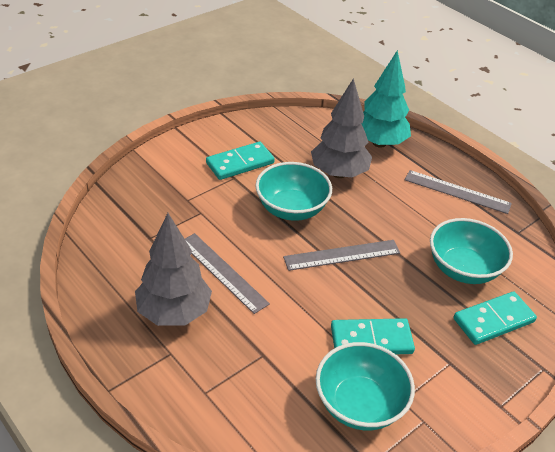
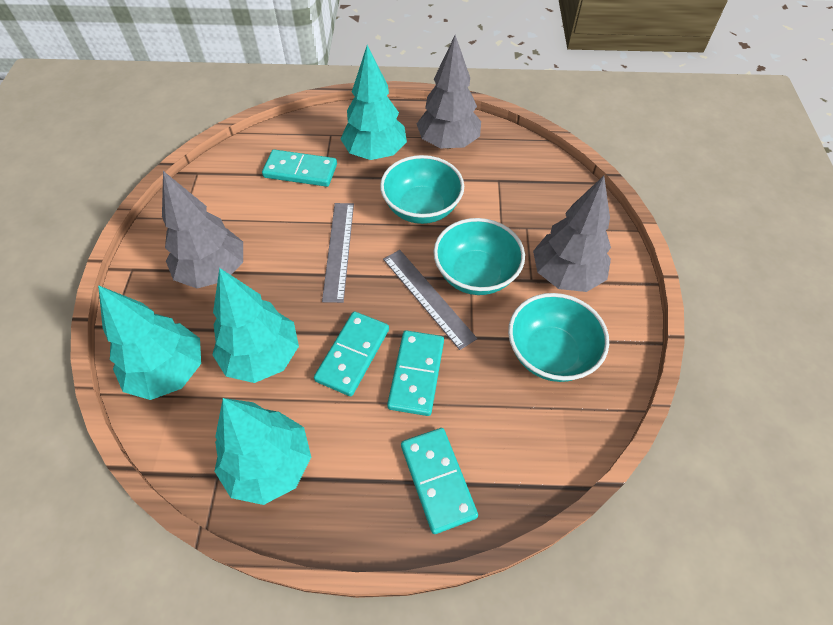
grey ruler: 3 -> 2
grey tree: 2 -> 3
turquoise domino: 3 -> 4
turquoise tree: 1 -> 4

